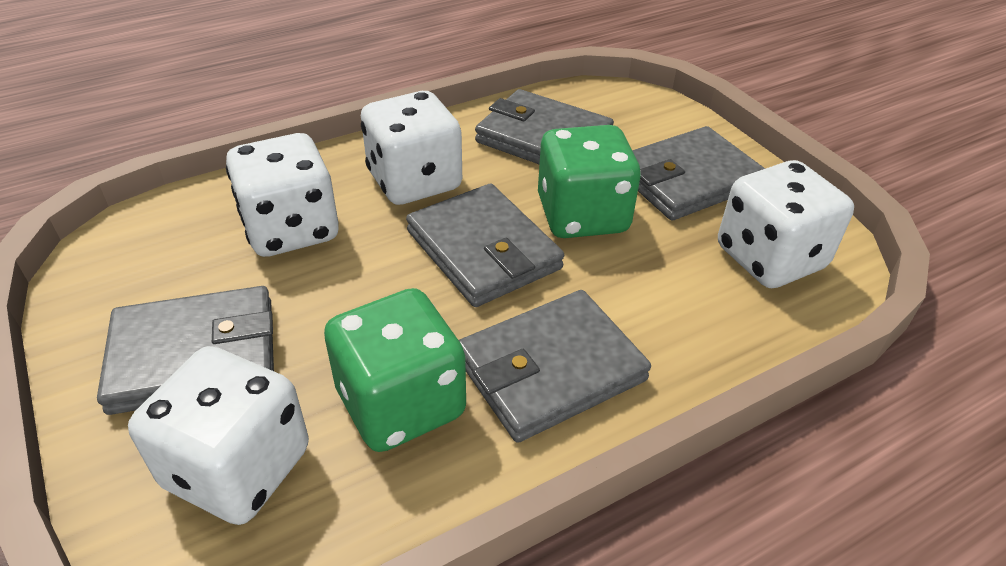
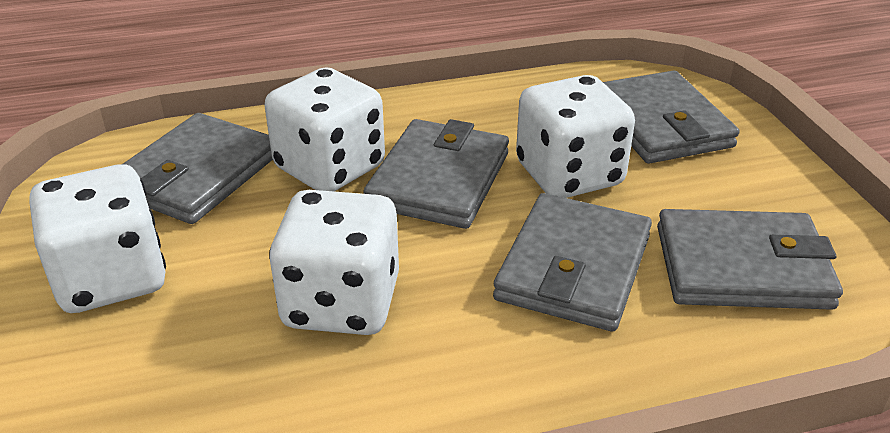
green dice: 2 -> 0

